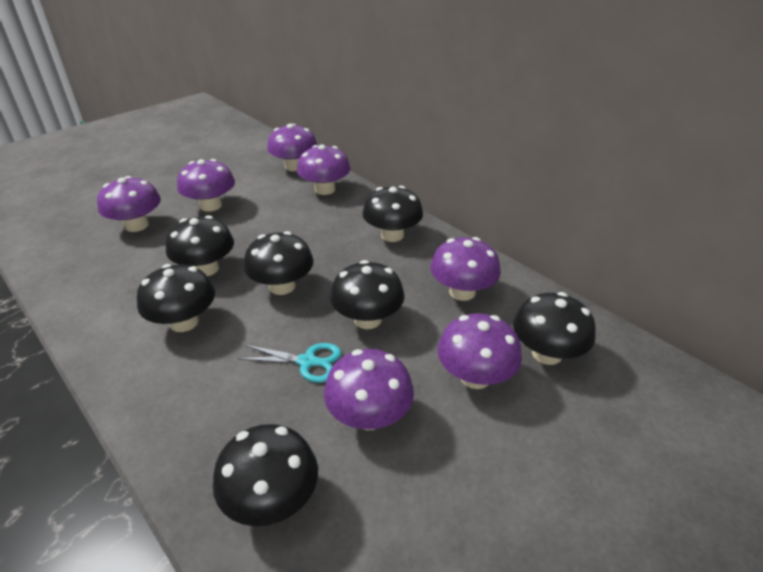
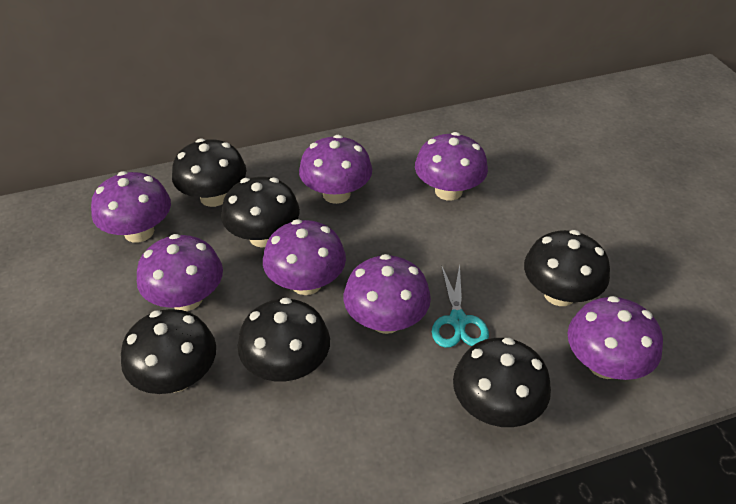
black mushroom: 7 -> 6

